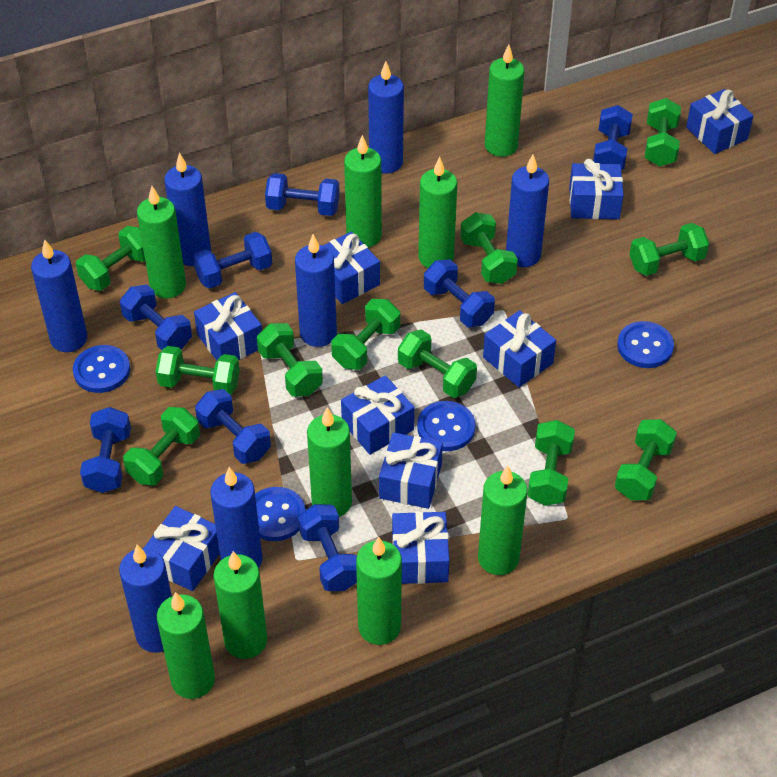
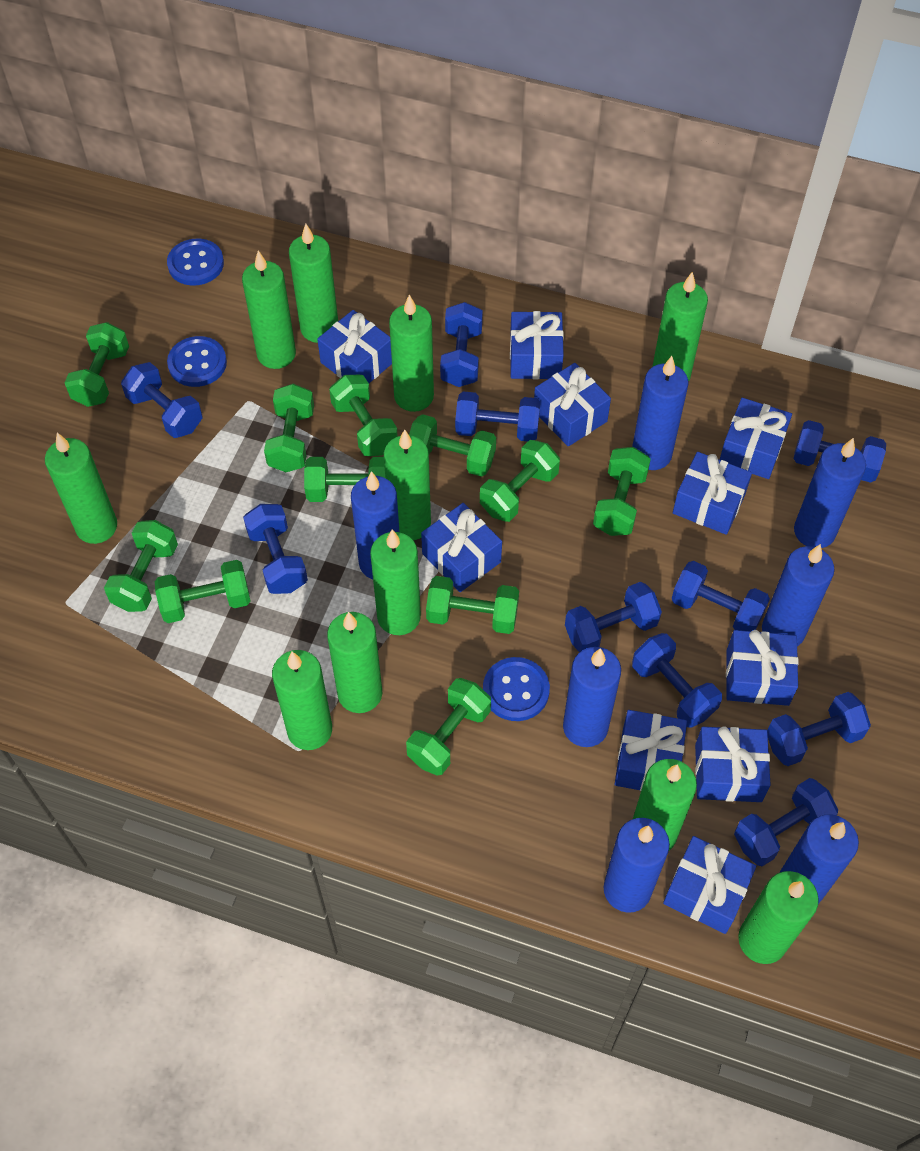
blue button: 4 -> 3
blue dumbbell: 8 -> 10
blue gift: 9 -> 10
green candle: 9 -> 11

